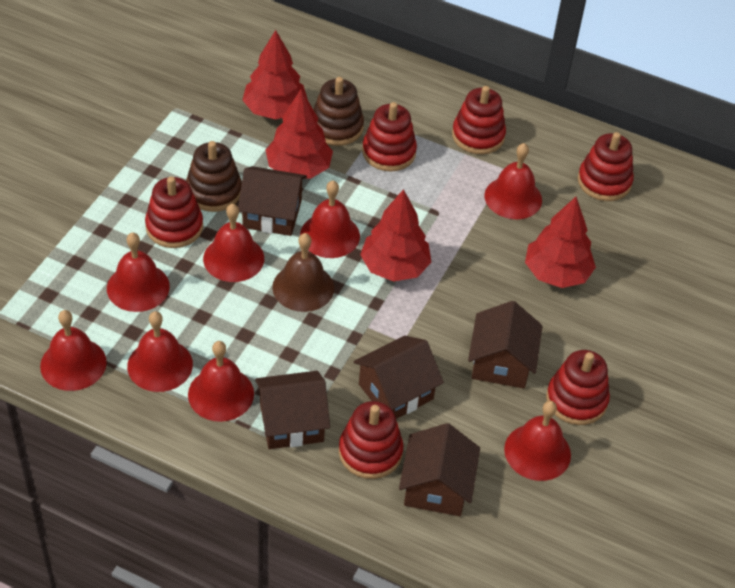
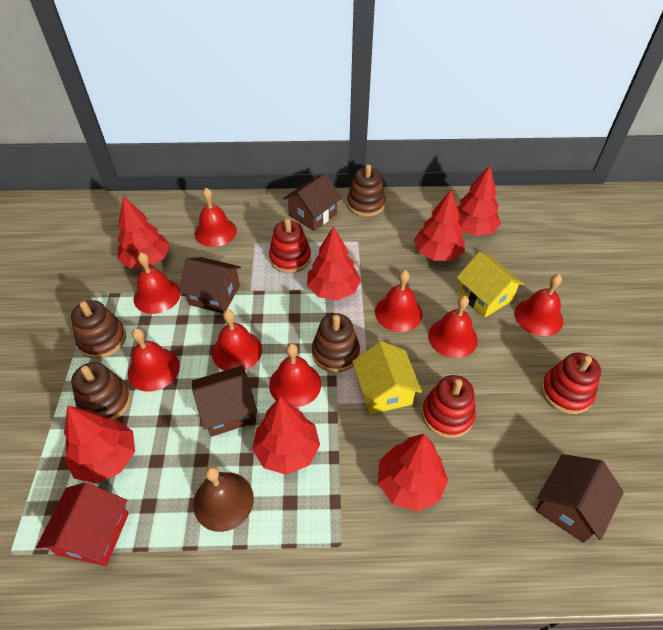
brown house: 5 -> 4
brown stacking toy: 2 -> 4
red house: 0 -> 1
red stacking toy: 6 -> 3
red tree: 4 -> 7
yellow house: 0 -> 2

